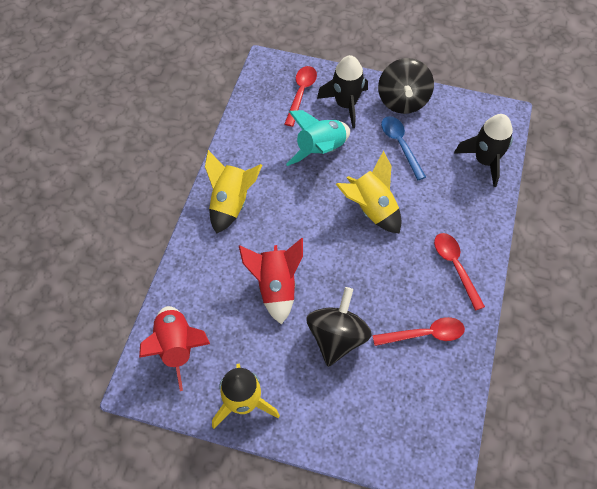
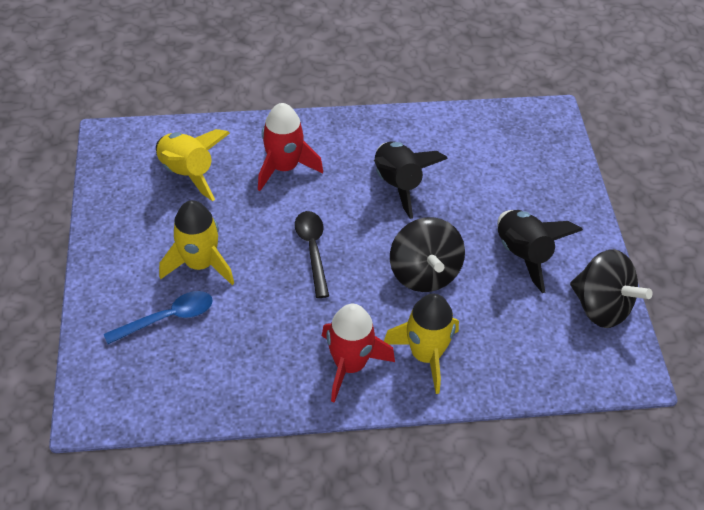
black spoon: 0 -> 1
red spoon: 3 -> 0
turquoise rocket: 1 -> 0

